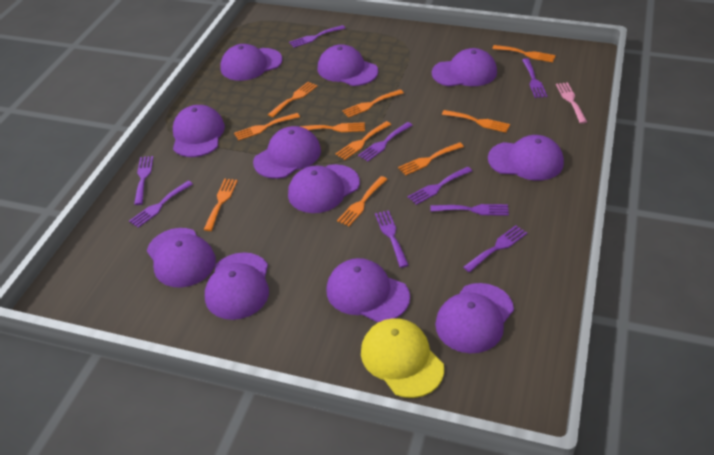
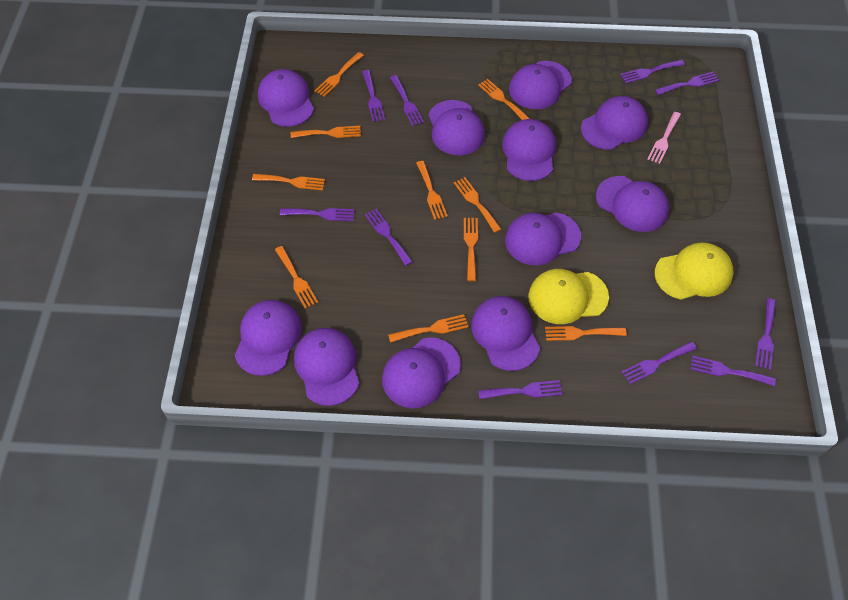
purple fork: 9 -> 10
yellow cap: 1 -> 2

